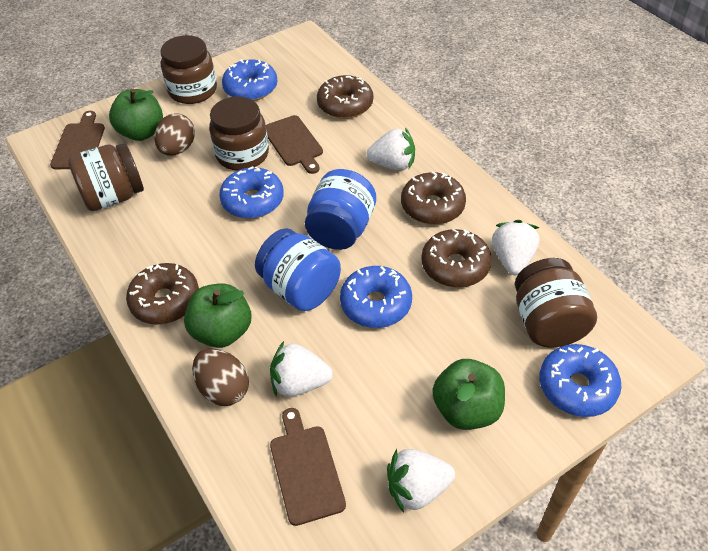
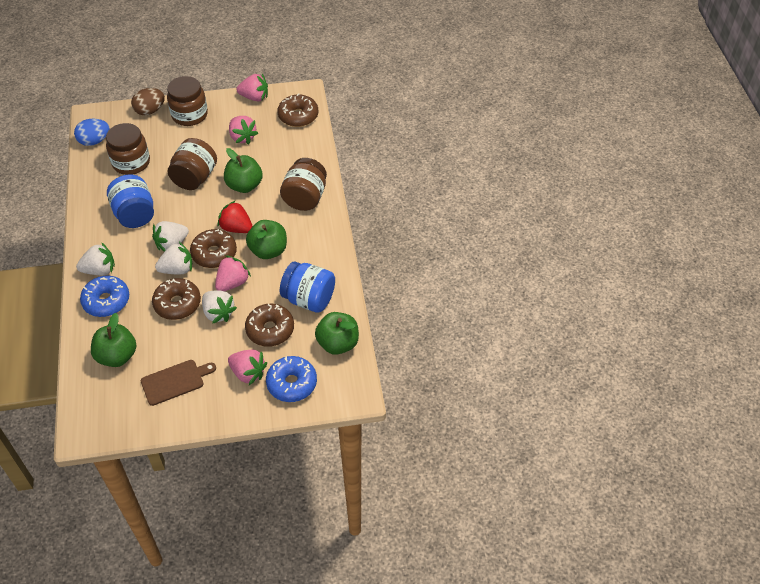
blue donut: 4 -> 2
blue egg: 0 -> 1
brown cutting board: 3 -> 1
brown egg: 2 -> 1
green apple: 3 -> 4
pink strawberry: 0 -> 4
red strawberry: 0 -> 1

